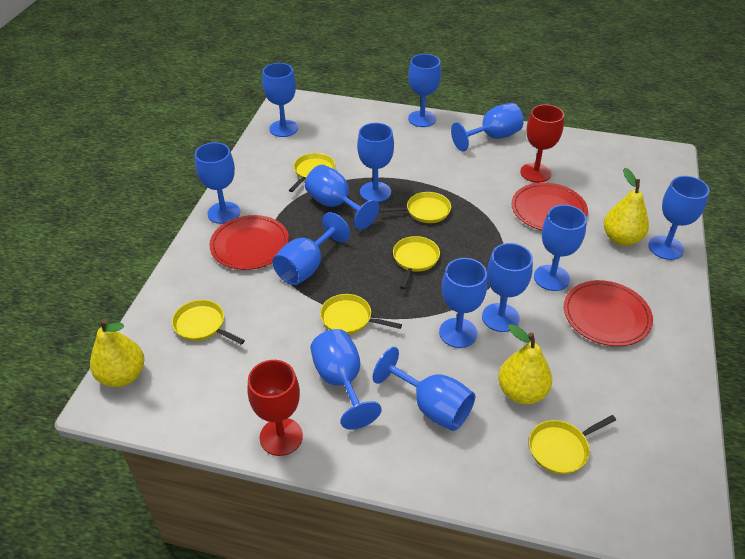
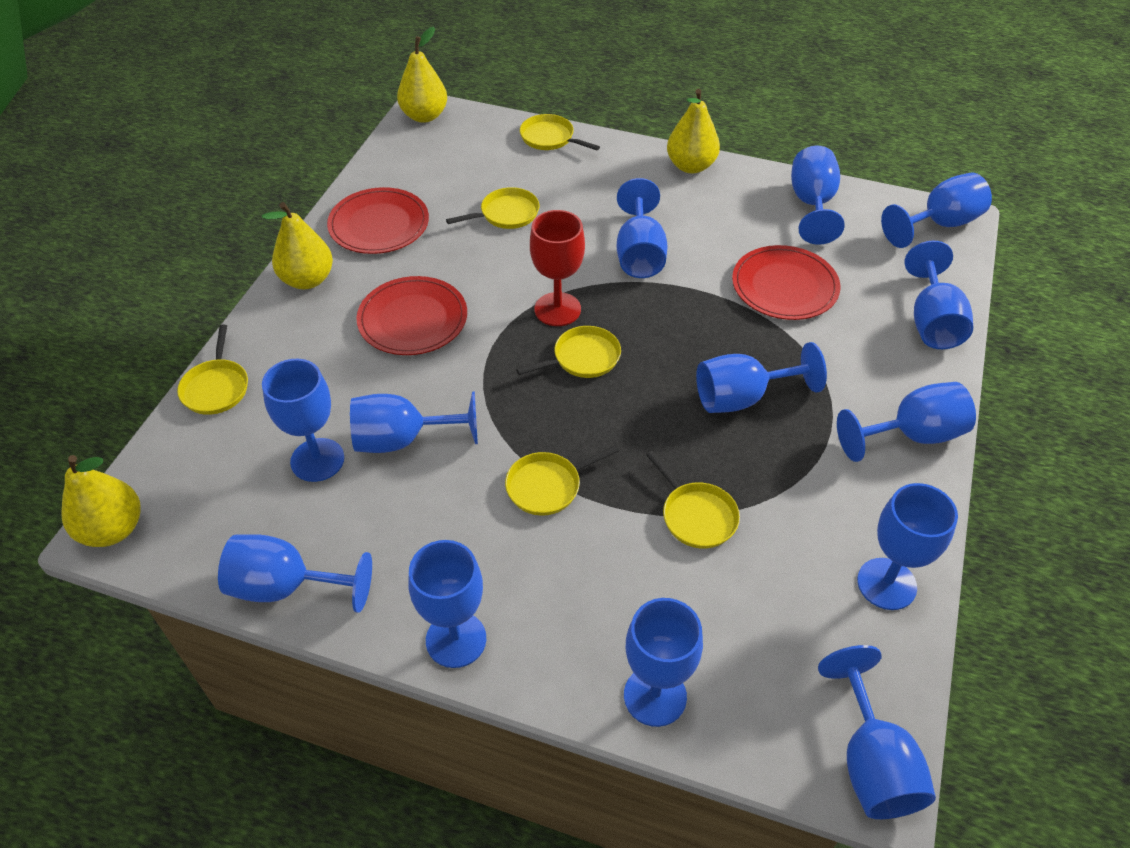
red goblet: 2 -> 1
yellow pear: 3 -> 4

